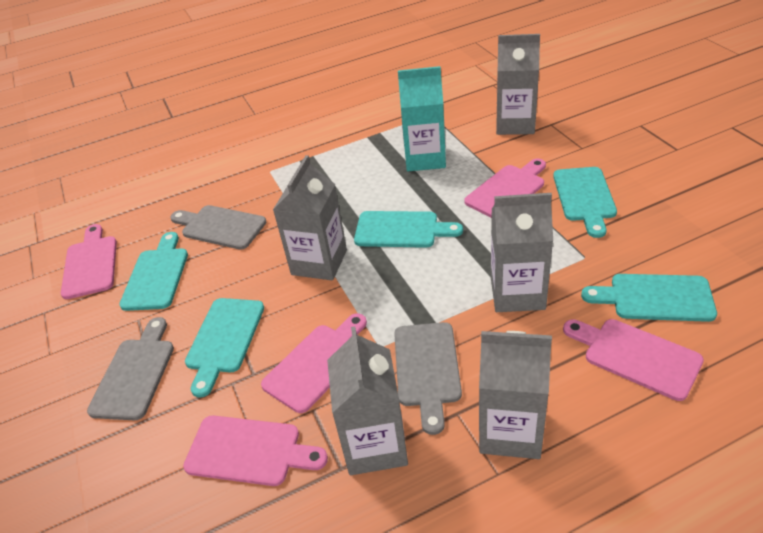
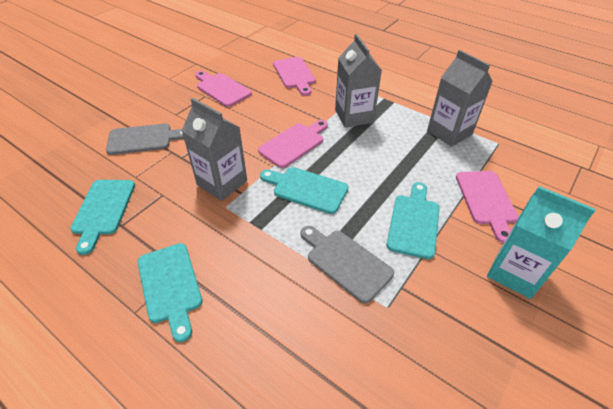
grey carton: 5 -> 3
grey cutting board: 3 -> 2
pink cutting board: 5 -> 4
turquoise cutting board: 5 -> 4

